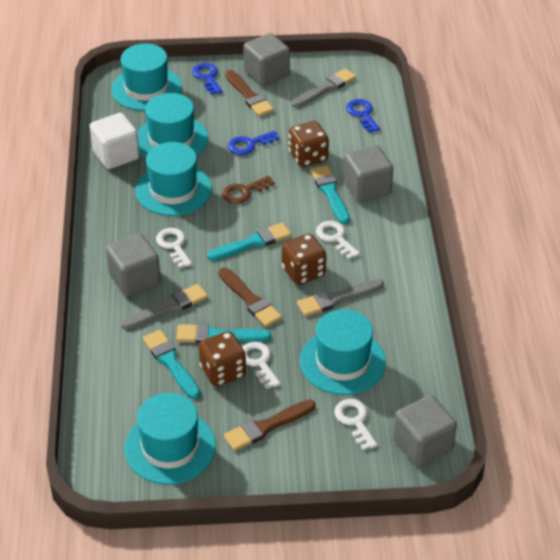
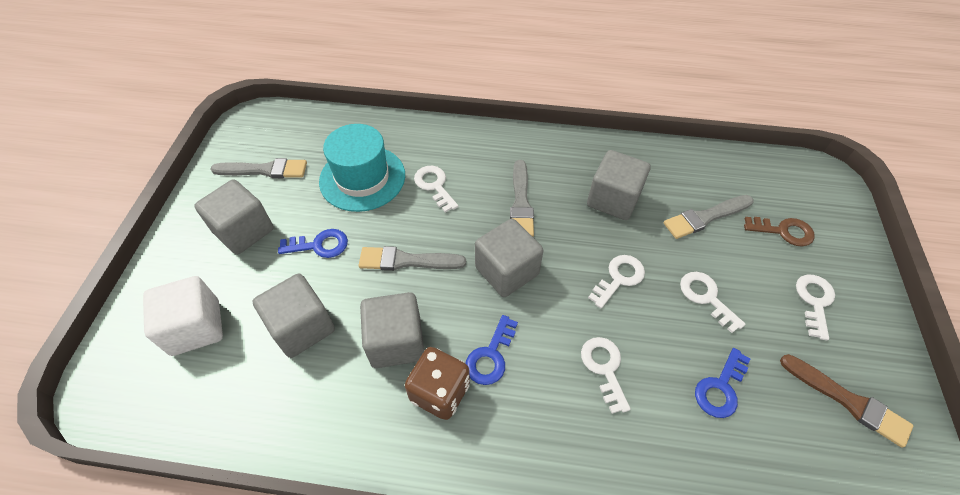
brown brush: 3 -> 1
brown dice: 3 -> 1
grey brush: 3 -> 4
grey cube: 4 -> 5
turquoise brush: 4 -> 0
turquoise hat: 5 -> 1
white key: 4 -> 5

